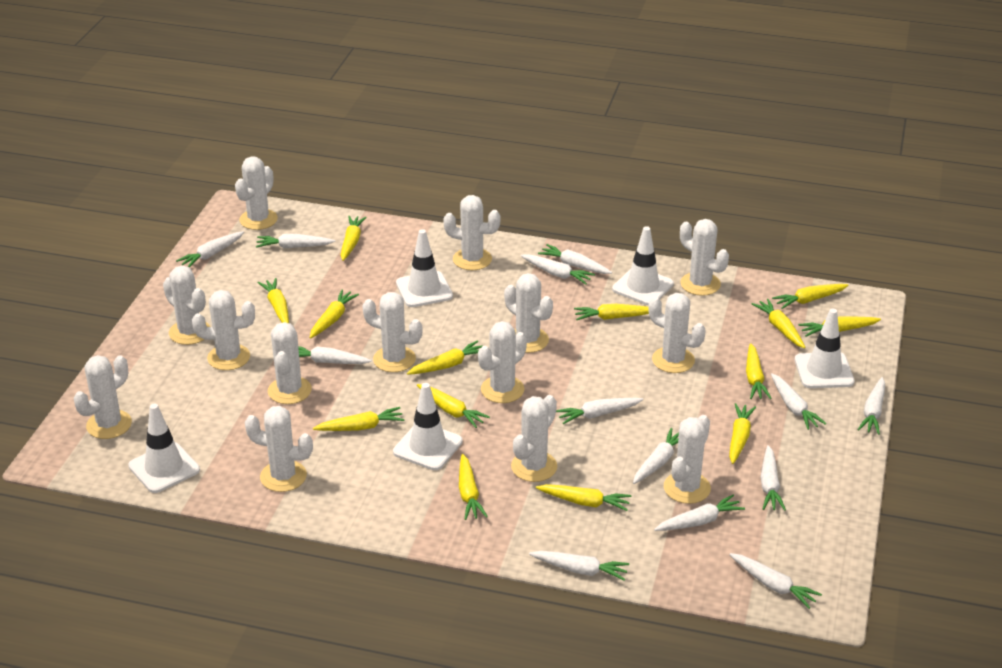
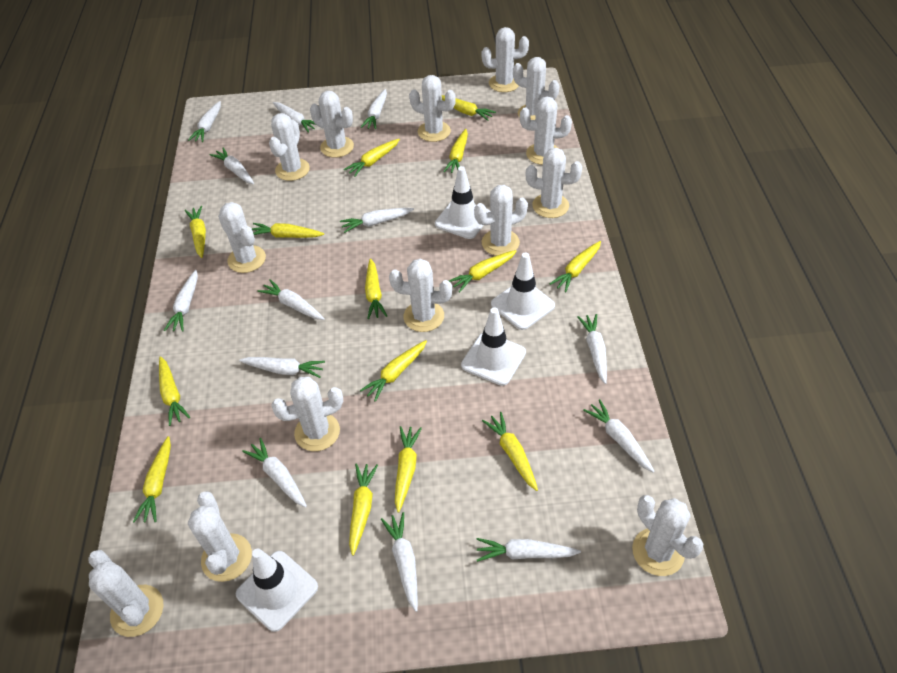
white traffic cone: 5 -> 4

